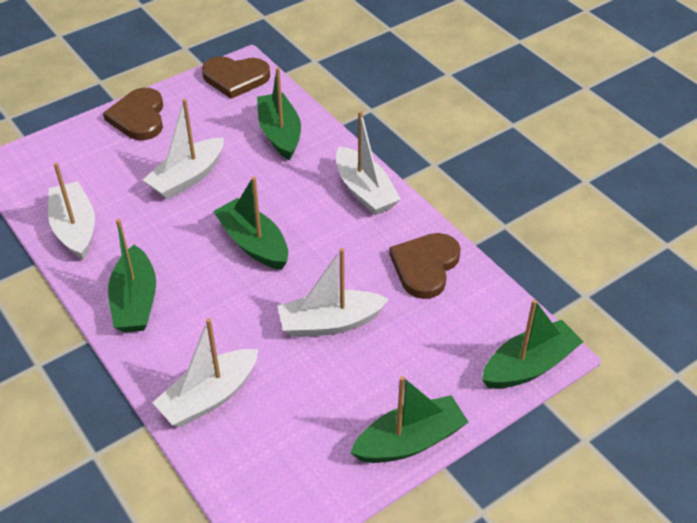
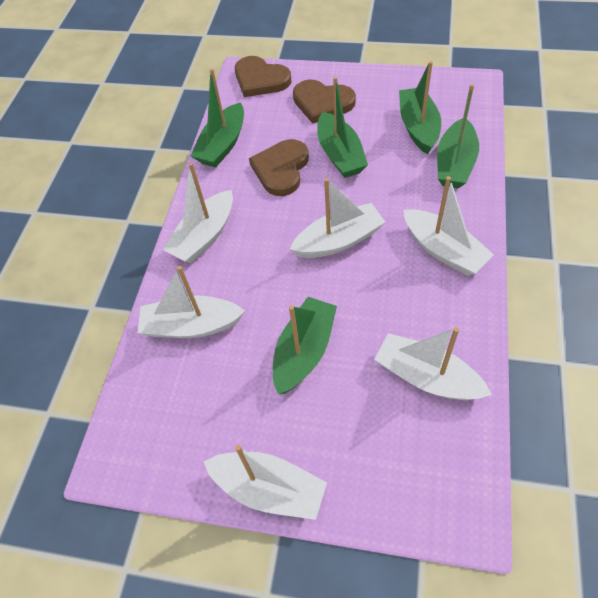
white boat: 5 -> 6

